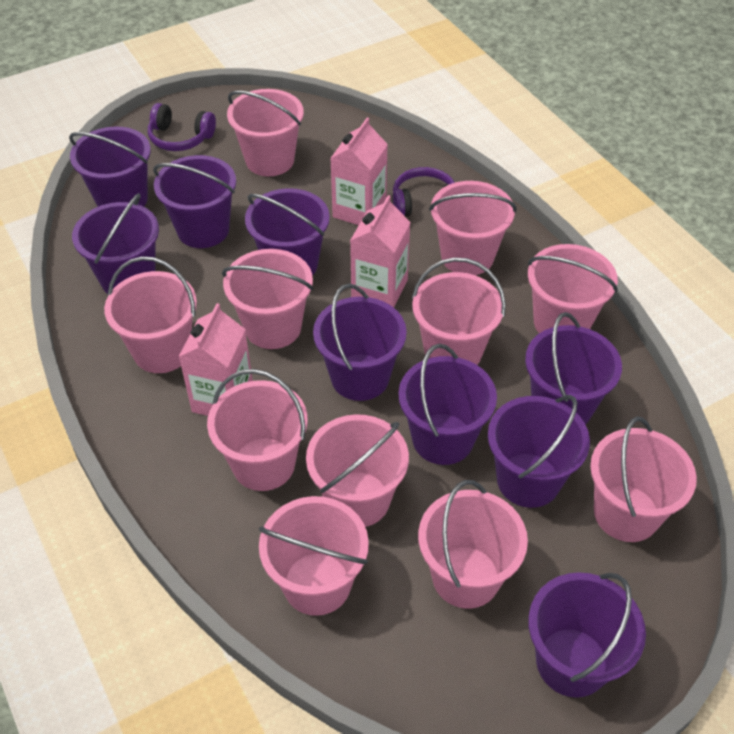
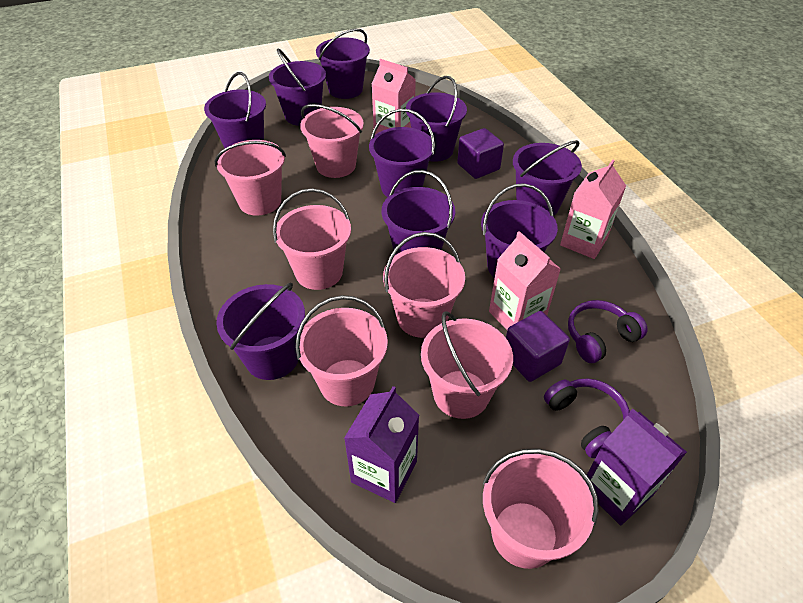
pink bucket: 11 -> 7
purple carton: 0 -> 2
purple cube: 0 -> 2

